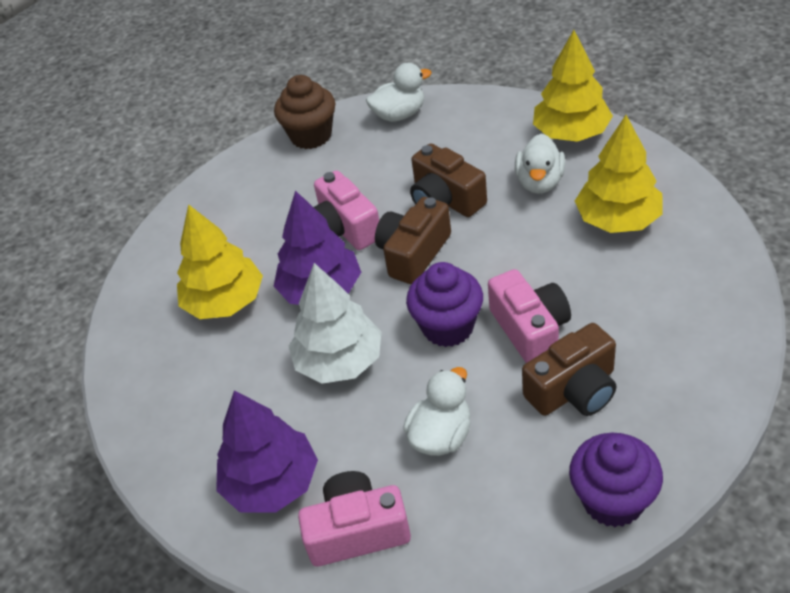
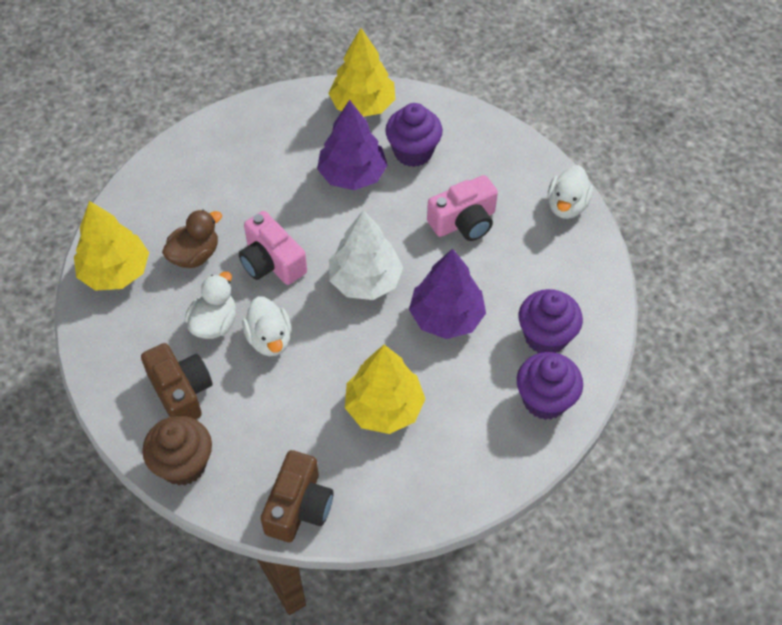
brown camera: 3 -> 2
brown duck: 0 -> 1
pink camera: 3 -> 2
purple cupcake: 2 -> 3

